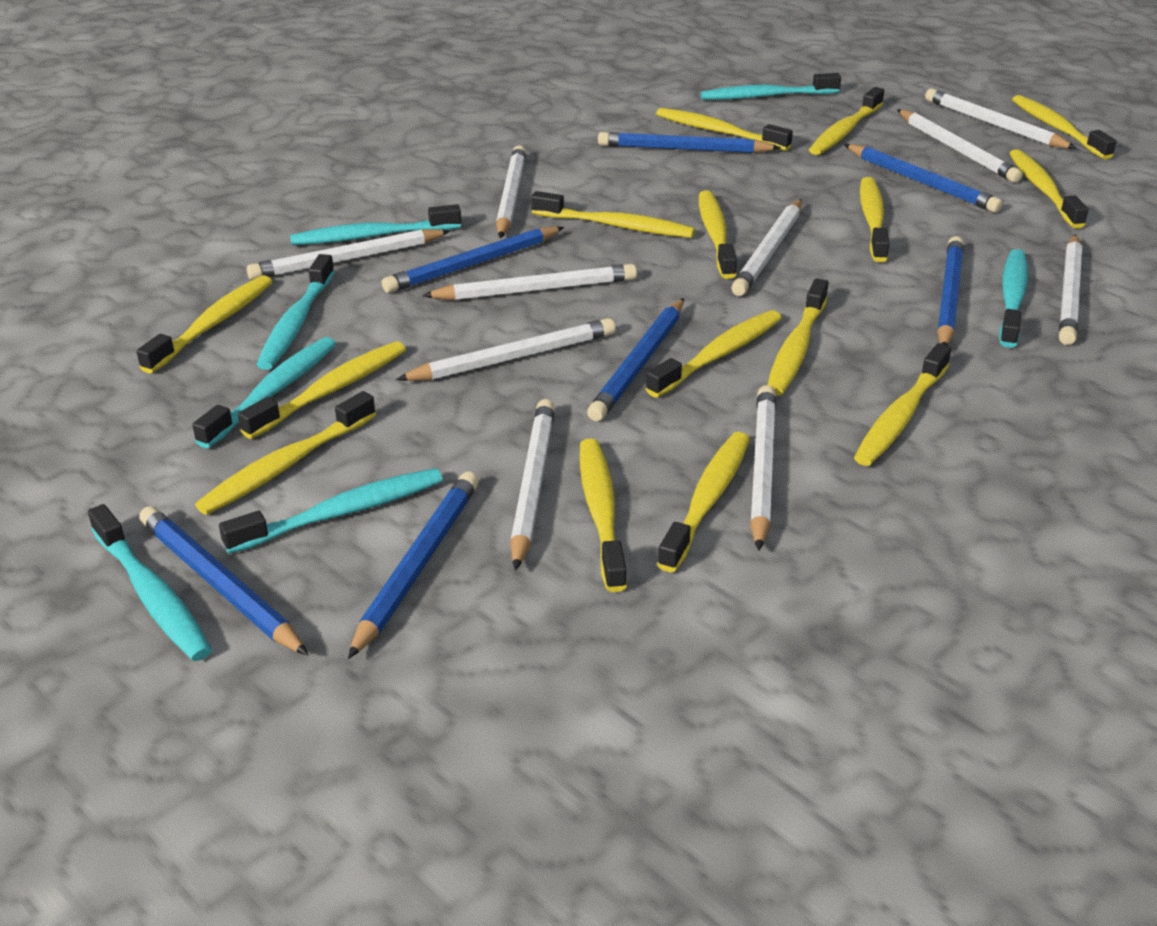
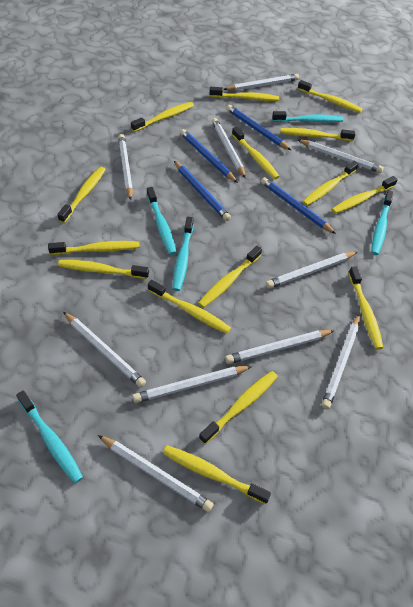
blue pencil: 7 -> 4
turquoise toothbrush: 7 -> 5

